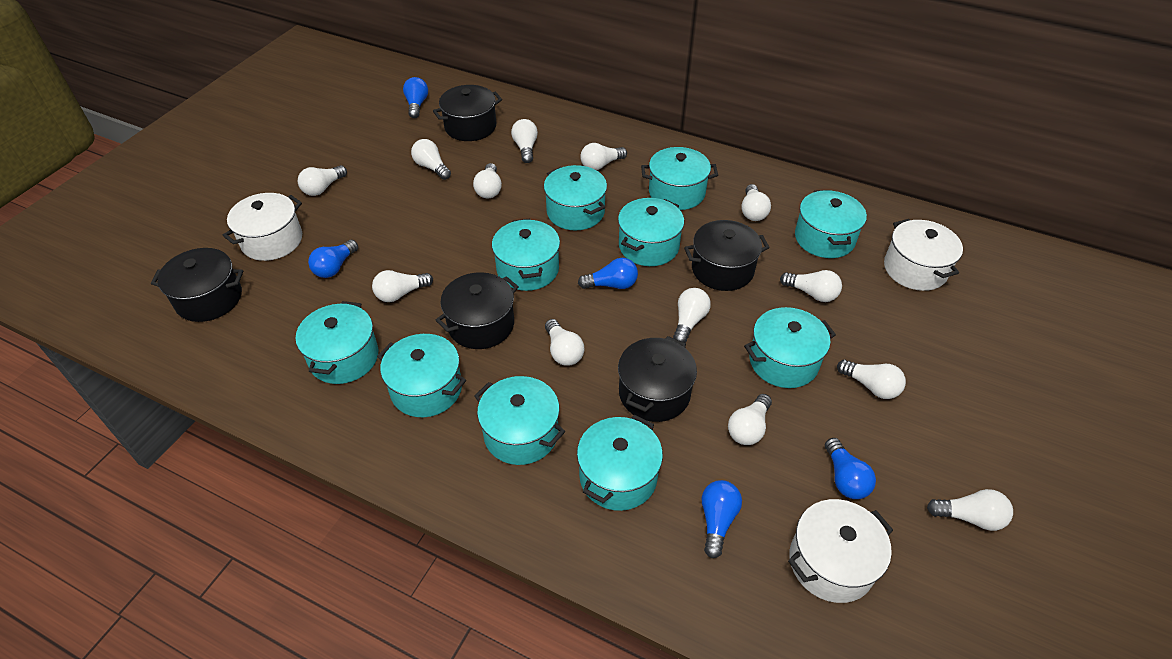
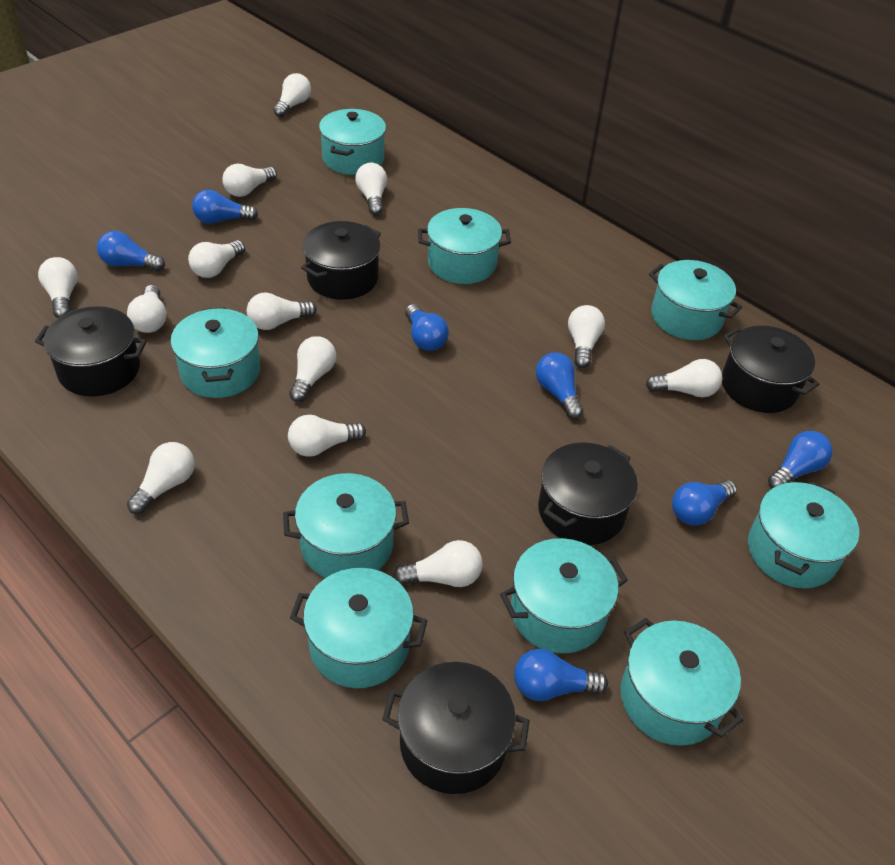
blue light bulb: 5 -> 7
turquoise pot: 10 -> 9
white pot: 3 -> 0

